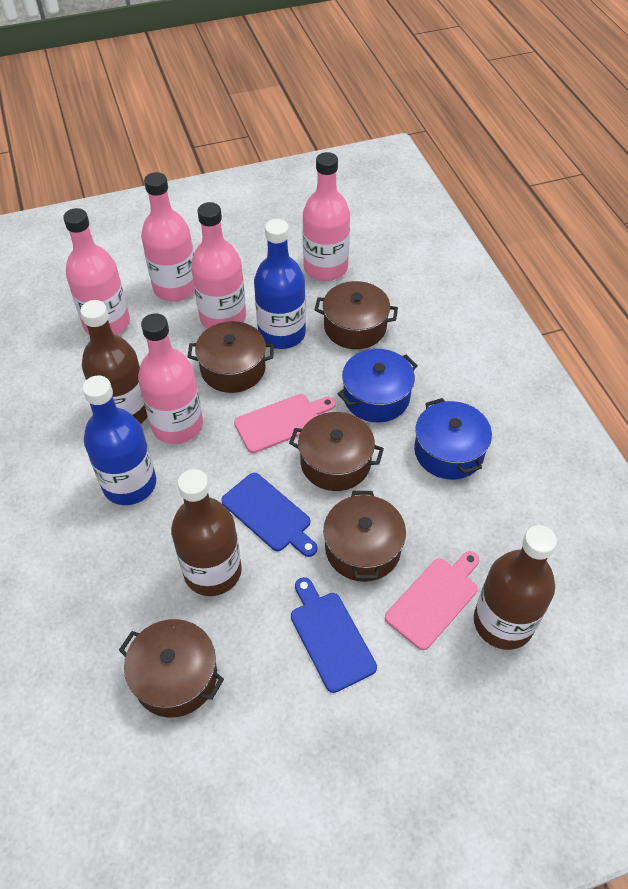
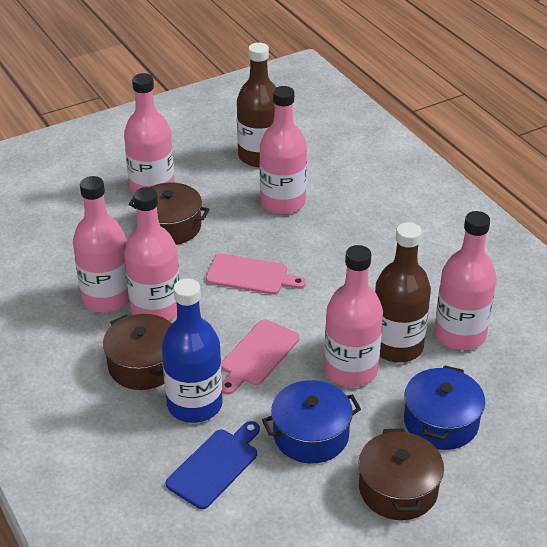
blue bottle: 2 -> 1
blue cutting board: 2 -> 1
brown bottle: 3 -> 2
brown pot: 5 -> 3
pink bottle: 5 -> 6

